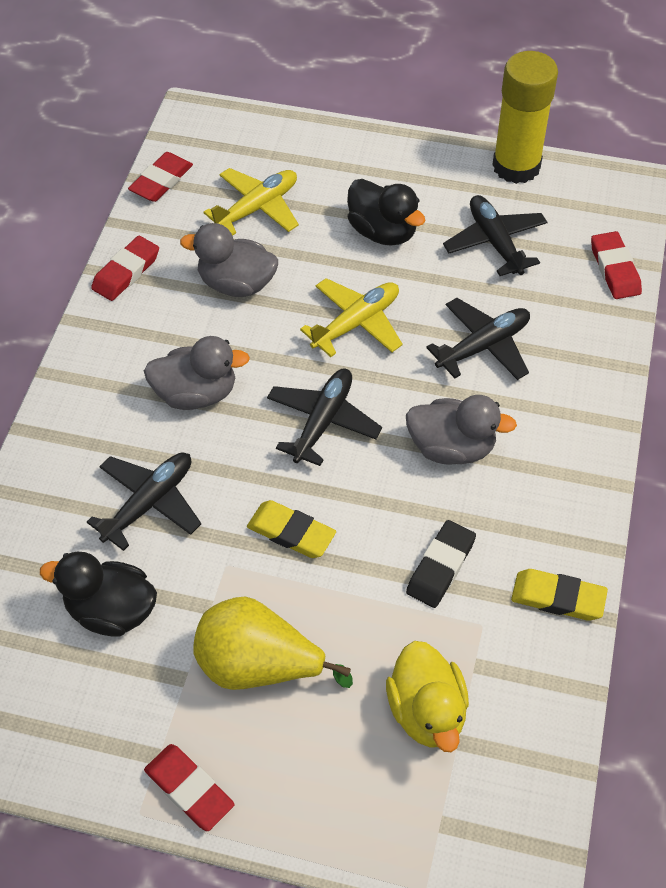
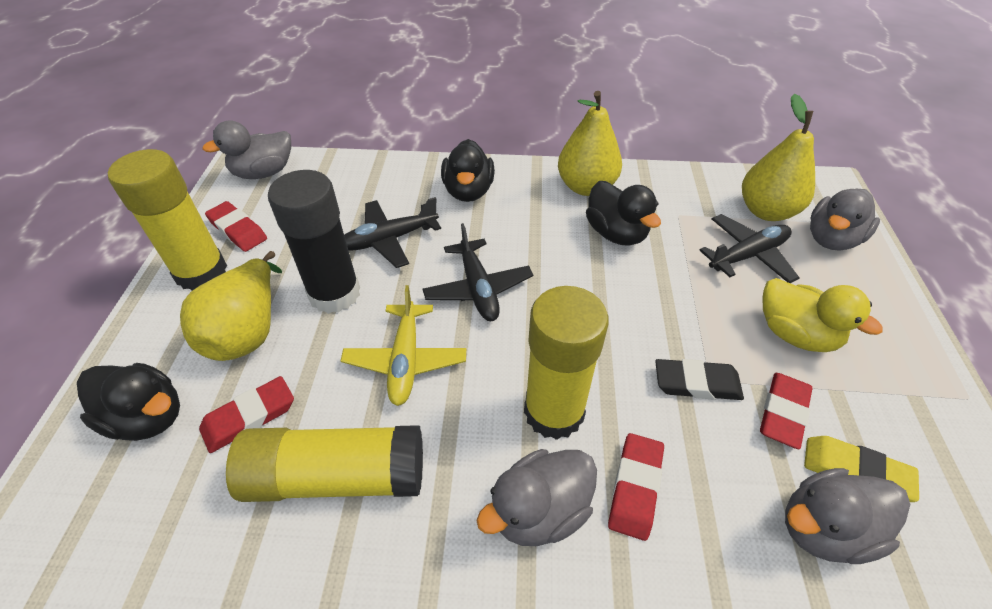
black duck: 2 -> 3
black glue stick: 0 -> 1
black plane: 4 -> 3
grey duck: 3 -> 4
yellow eraser: 2 -> 1
yellow glue stick: 1 -> 3
yellow pear: 1 -> 3
yellow plane: 2 -> 1

